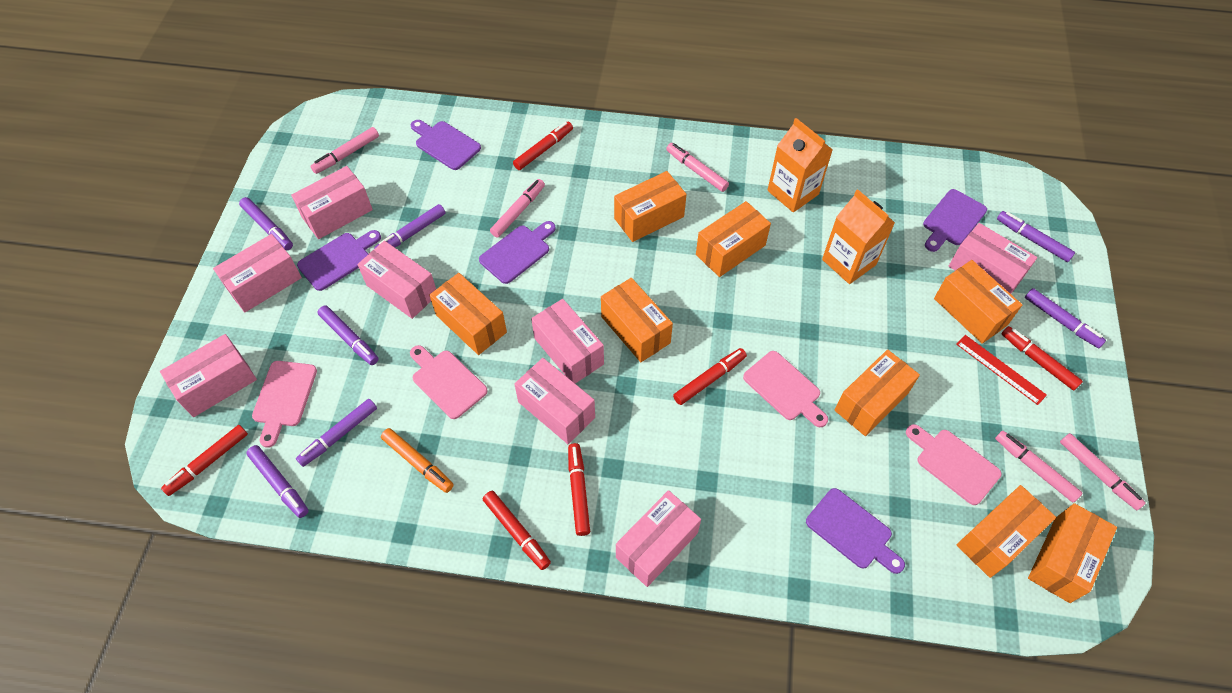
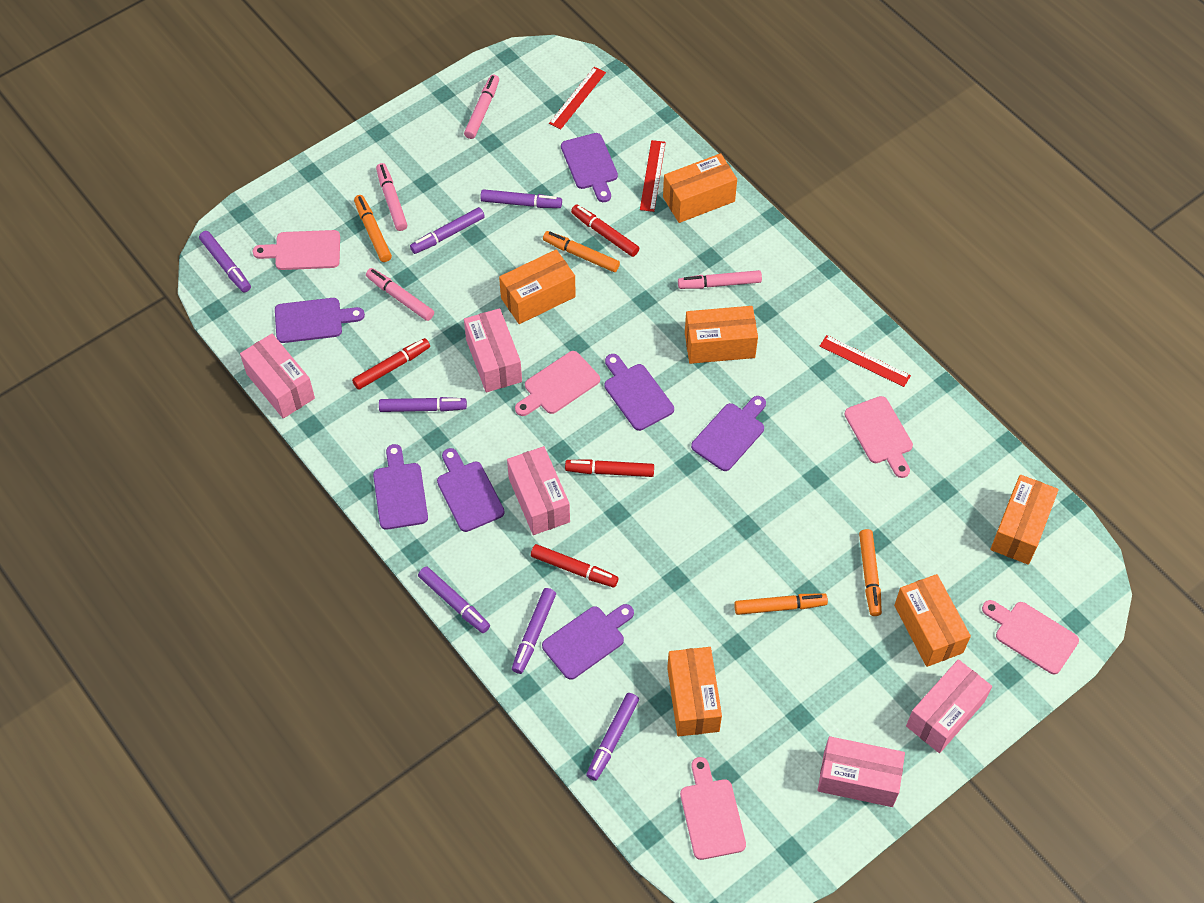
orange box: 8 -> 6
orange carton: 2 -> 0
orange marker: 1 -> 4
pink box: 8 -> 5
pink cutting board: 4 -> 5
pink marker: 5 -> 4
purple cutting board: 5 -> 7
red marker: 6 -> 4
red ruler: 1 -> 3

